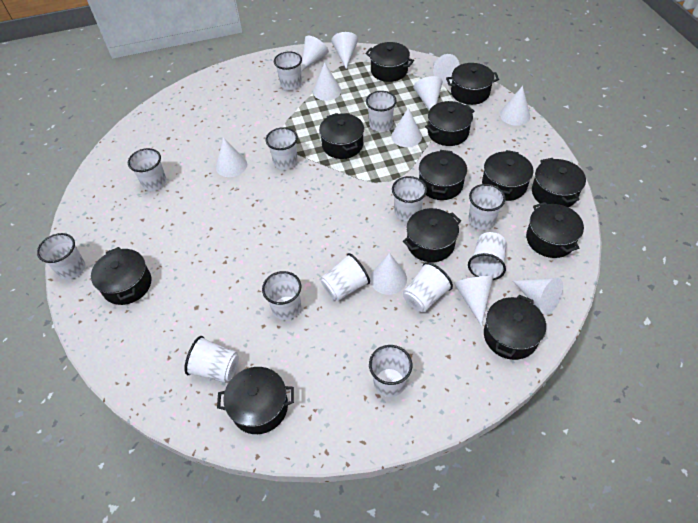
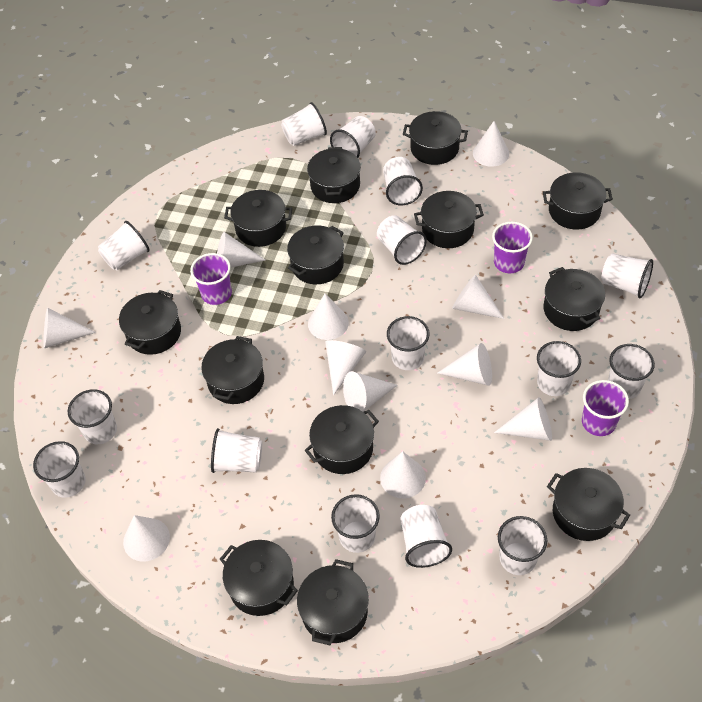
black pot: 12 -> 13
purple cup: 0 -> 3
white cup: 13 -> 15

